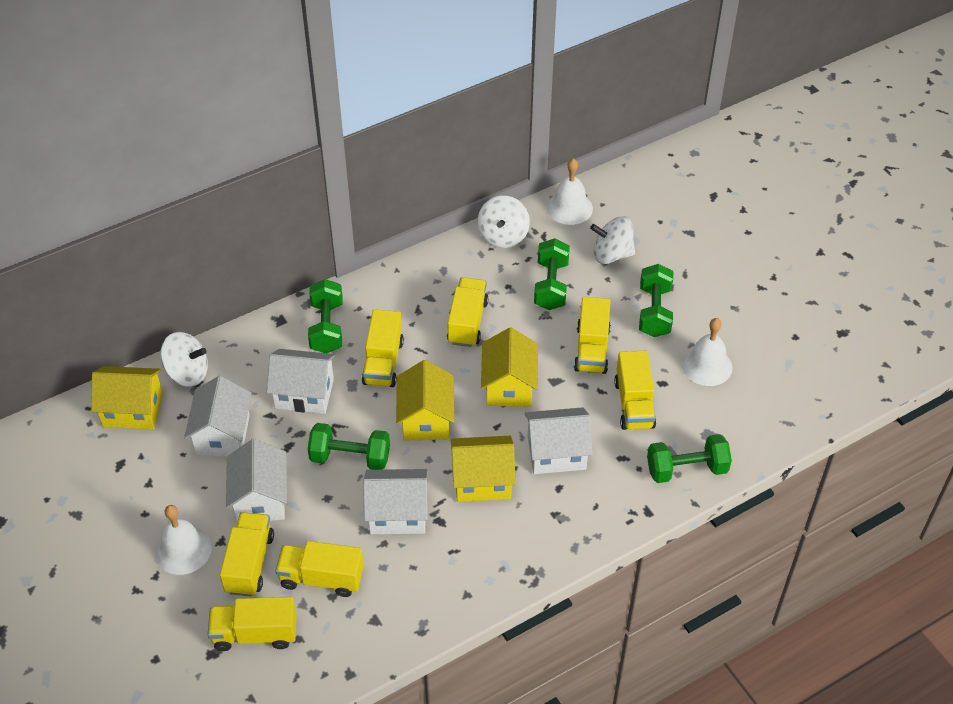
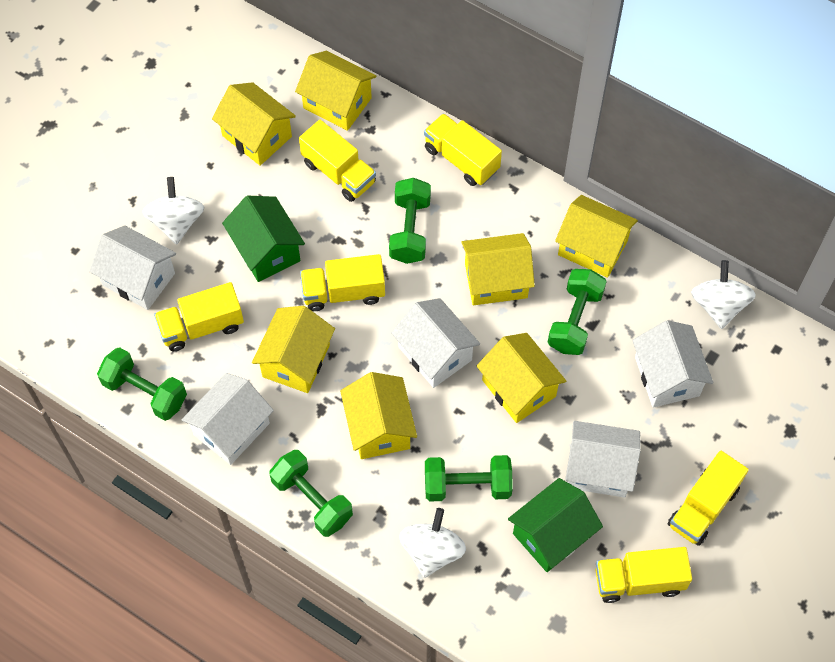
green house: 0 -> 2
white bell: 3 -> 0
yellow house: 4 -> 7
yellow truck: 7 -> 6

